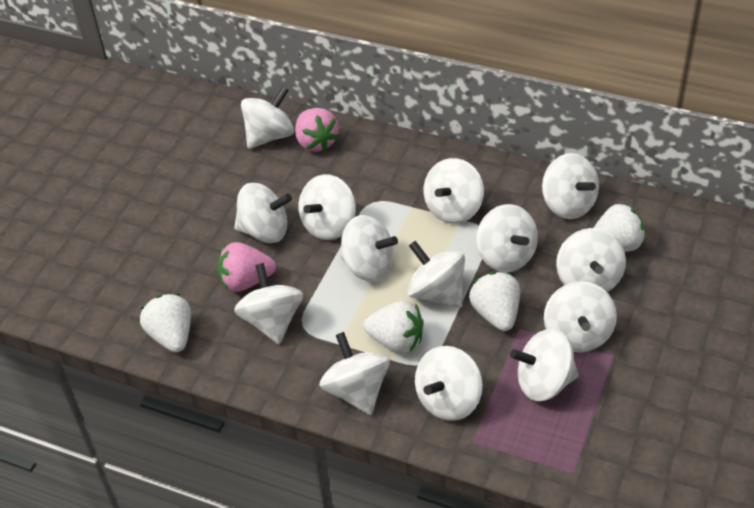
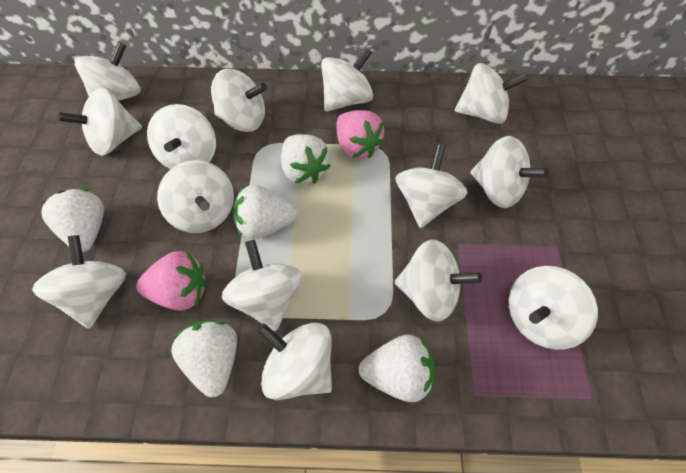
white strawberry: 4 -> 5

